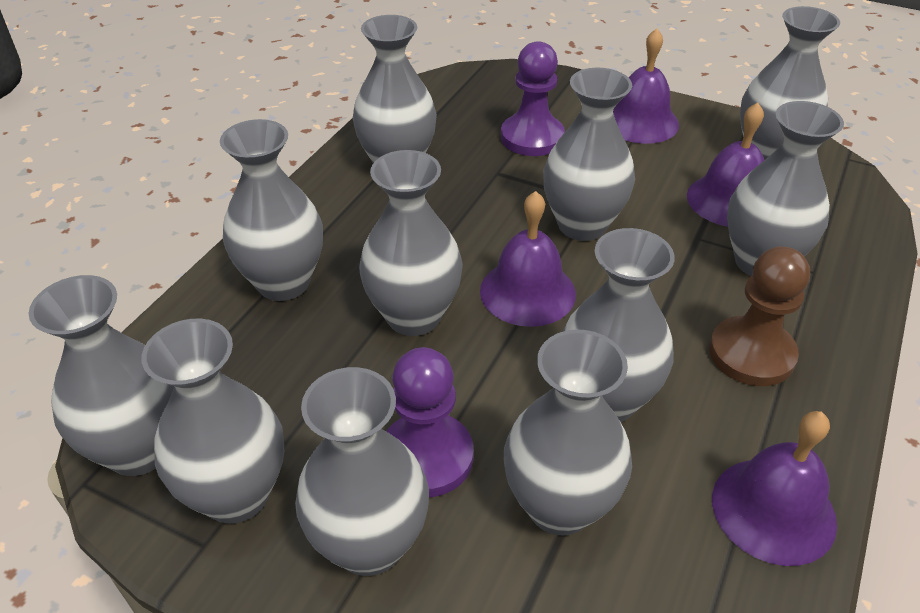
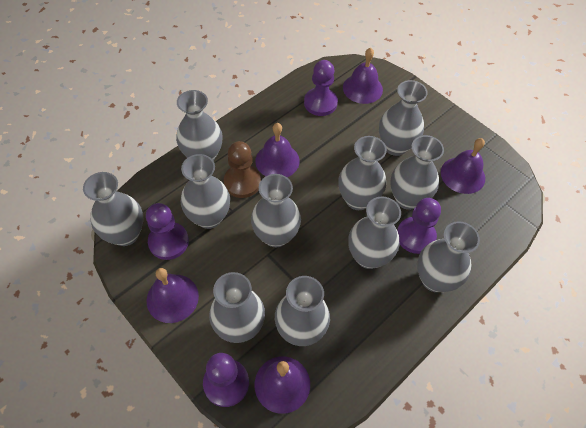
purple bell: 4 -> 5
purple pawn: 2 -> 4

